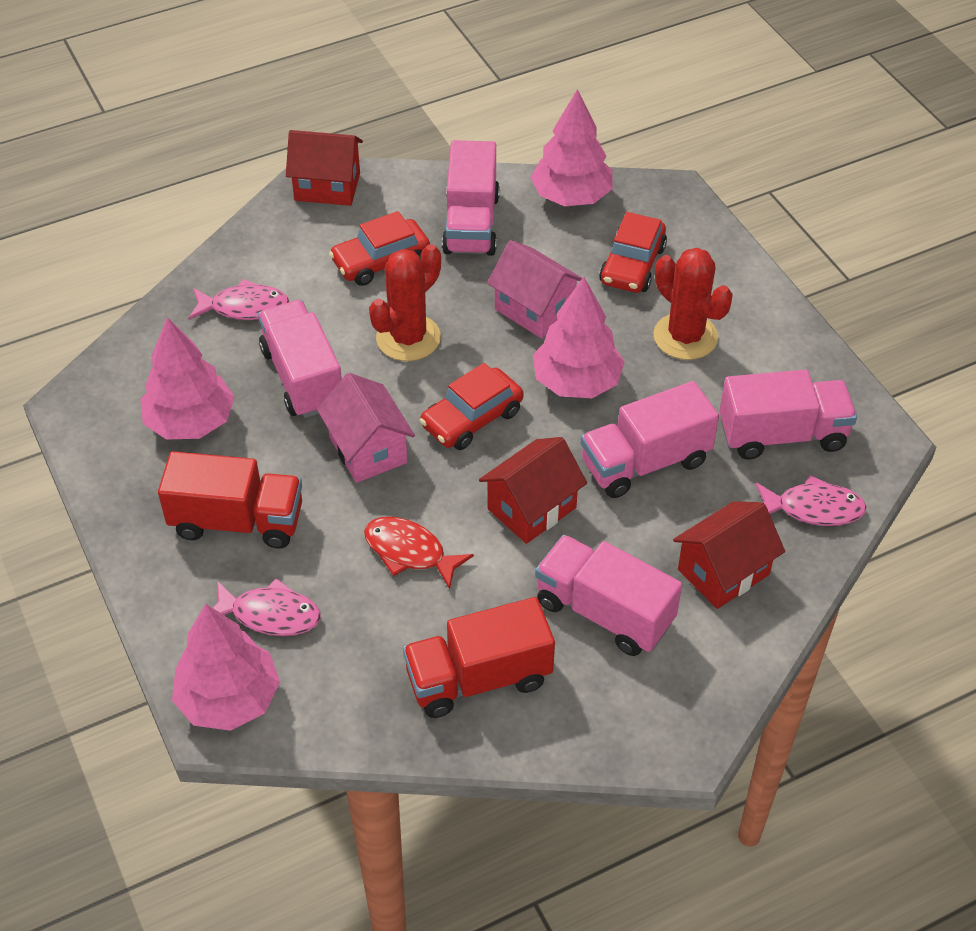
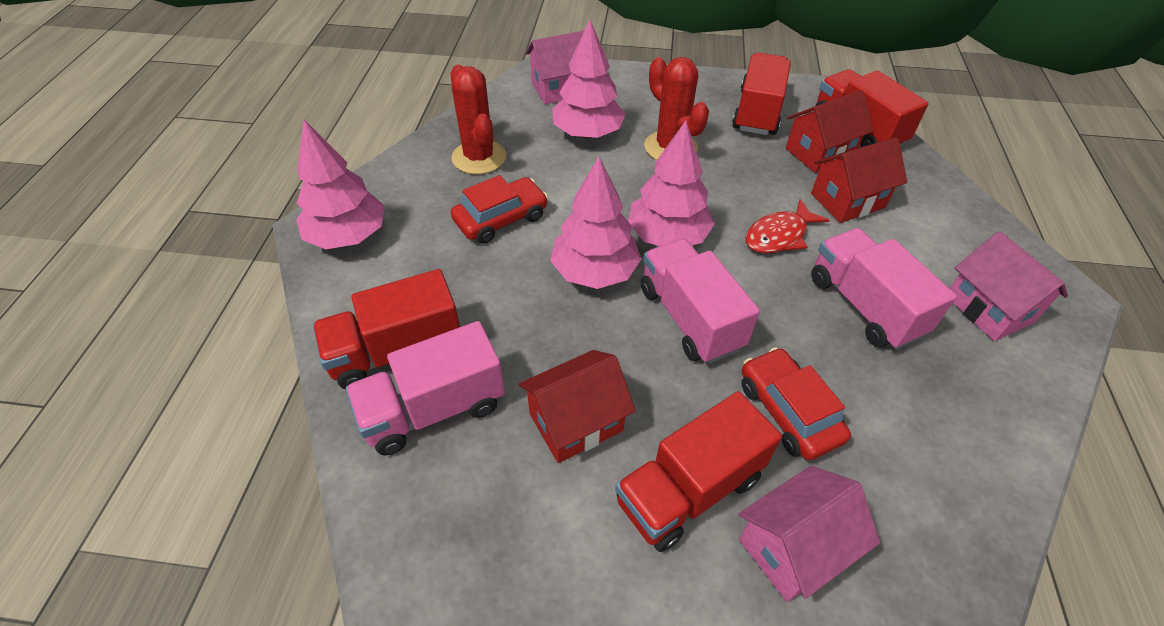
pink fish: 3 -> 0
pink house: 2 -> 3
pink truck: 5 -> 3
red car: 3 -> 2
red truck: 2 -> 4

